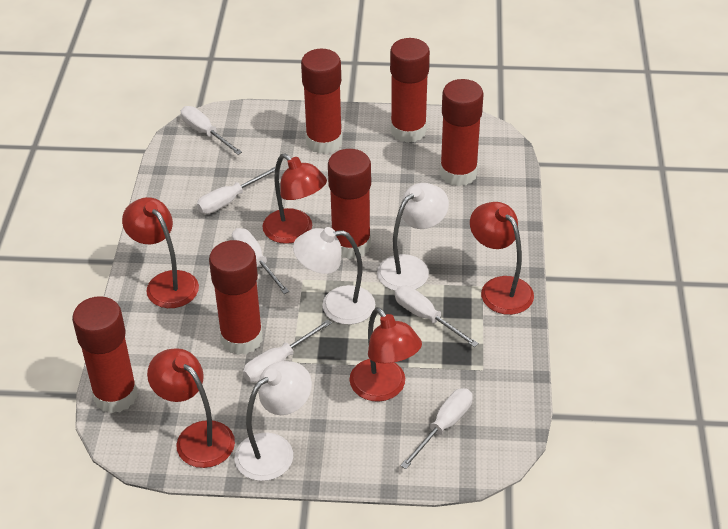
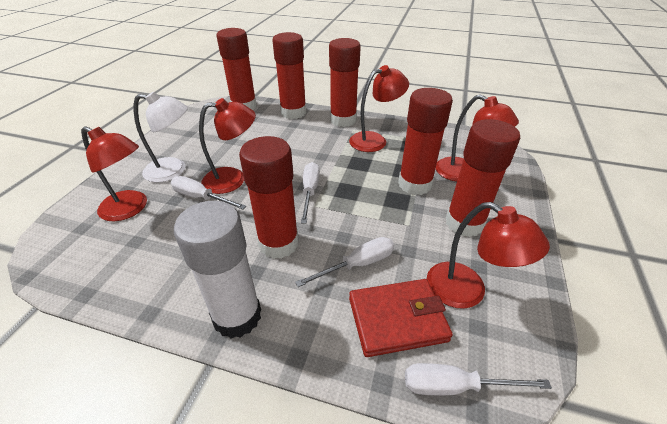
red wallet: 0 -> 1
white glue stick: 0 -> 1
white lamp: 3 -> 1
white screwdriver: 6 -> 4

